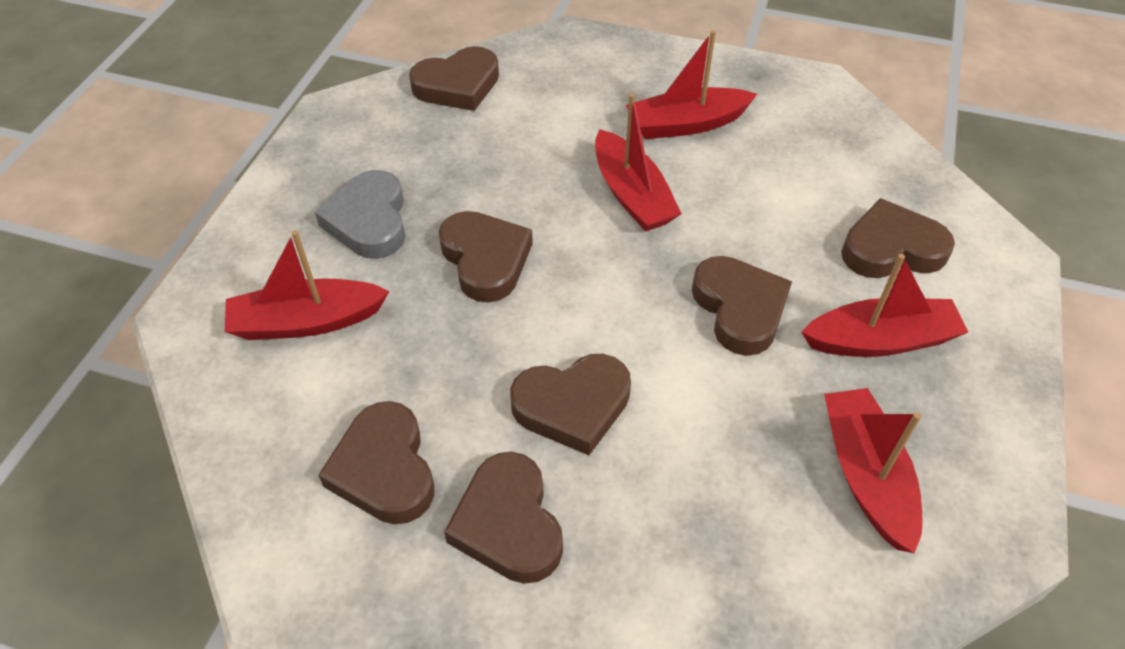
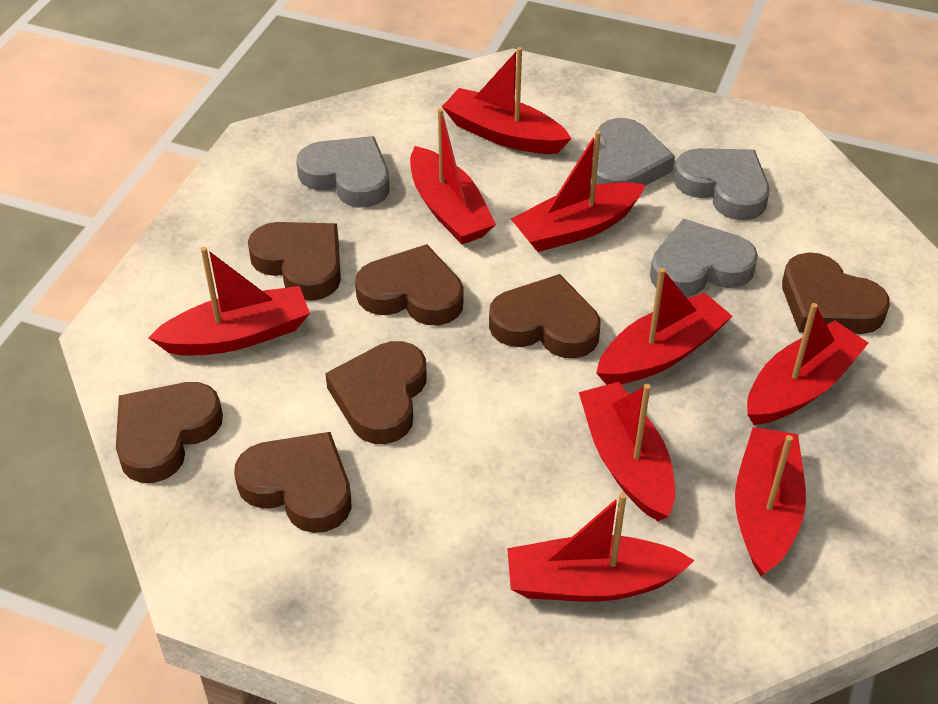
grey heart: 1 -> 4
red boat: 5 -> 9

